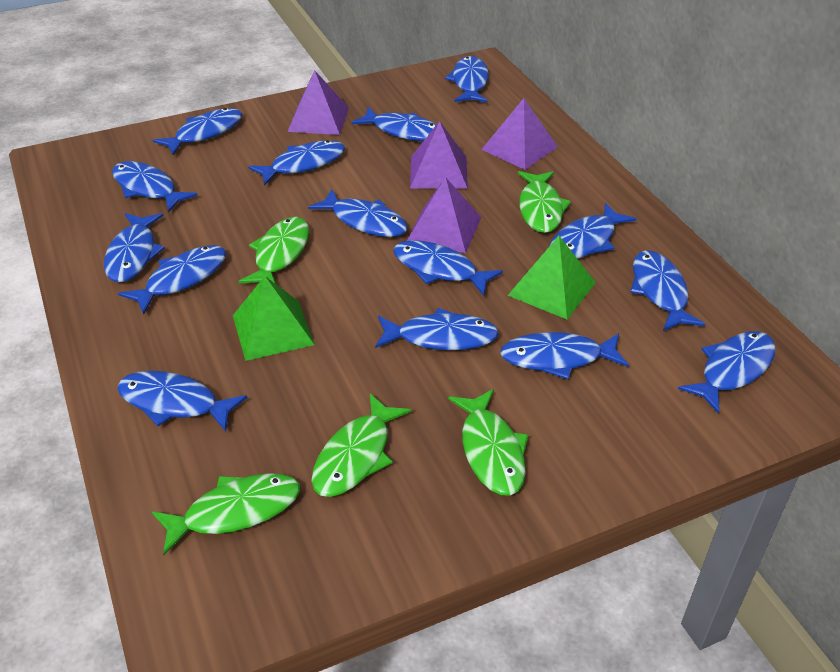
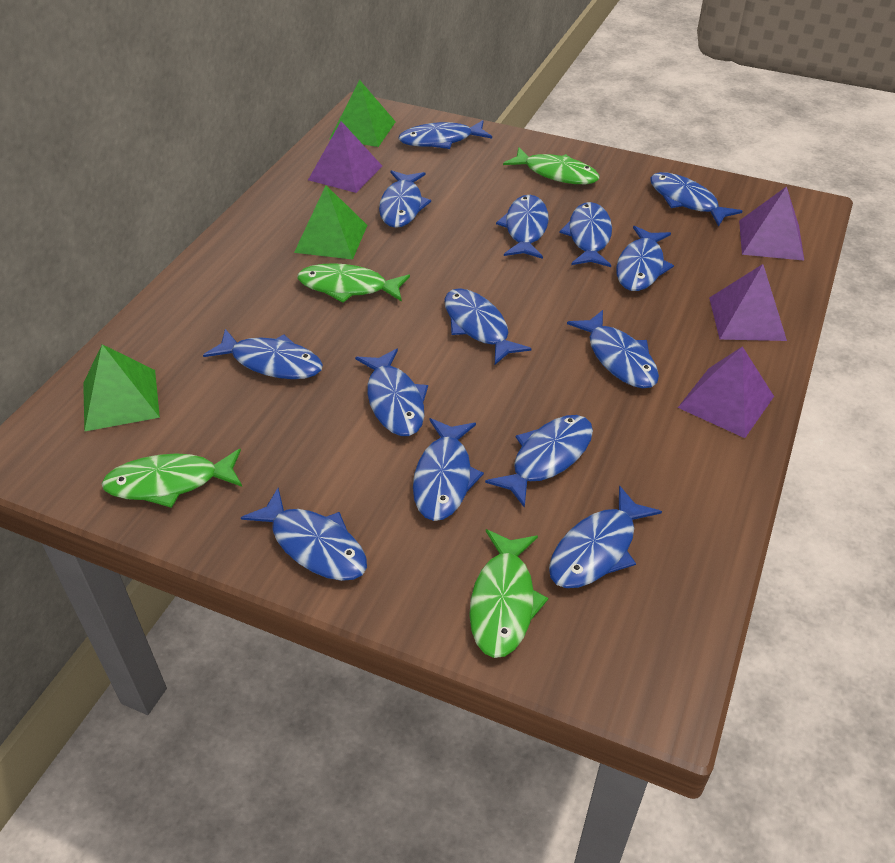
blue fish: 15 -> 14
green fish: 5 -> 4
green pyramid: 2 -> 3

